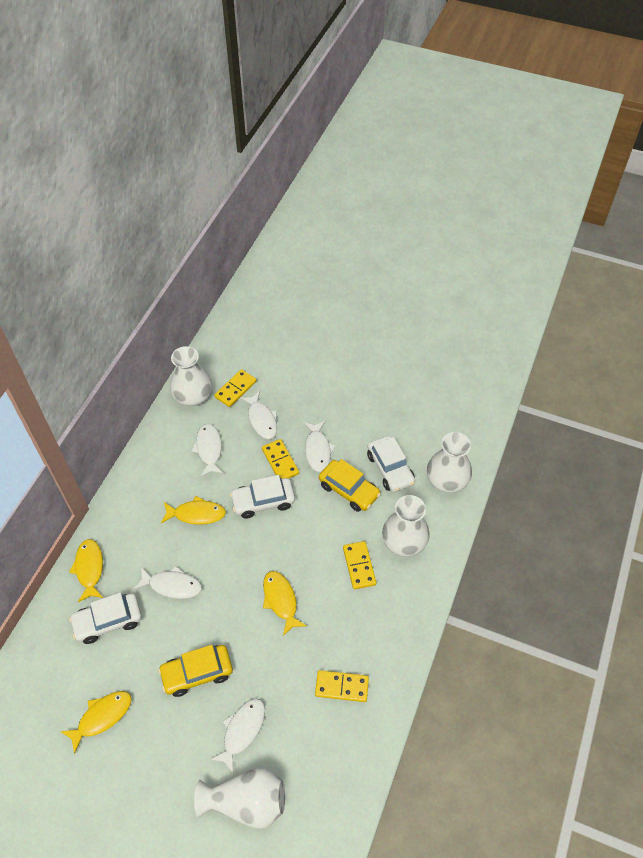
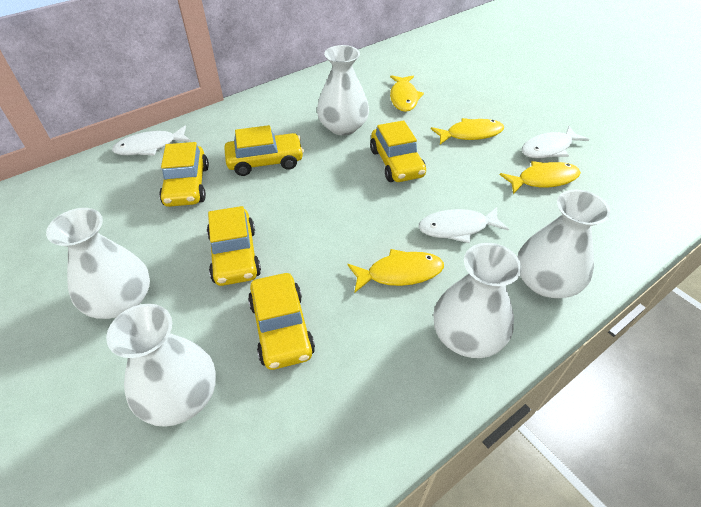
white car: 3 -> 0
white fish: 5 -> 3
white vase: 4 -> 5
yellow car: 2 -> 5
yellow domino: 4 -> 0

